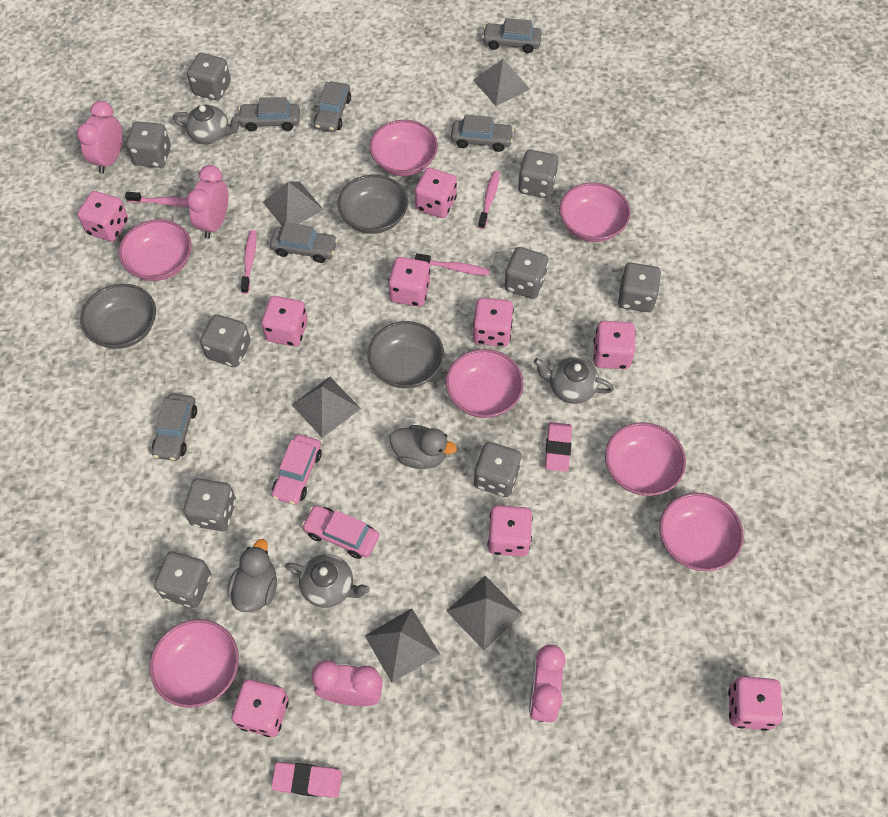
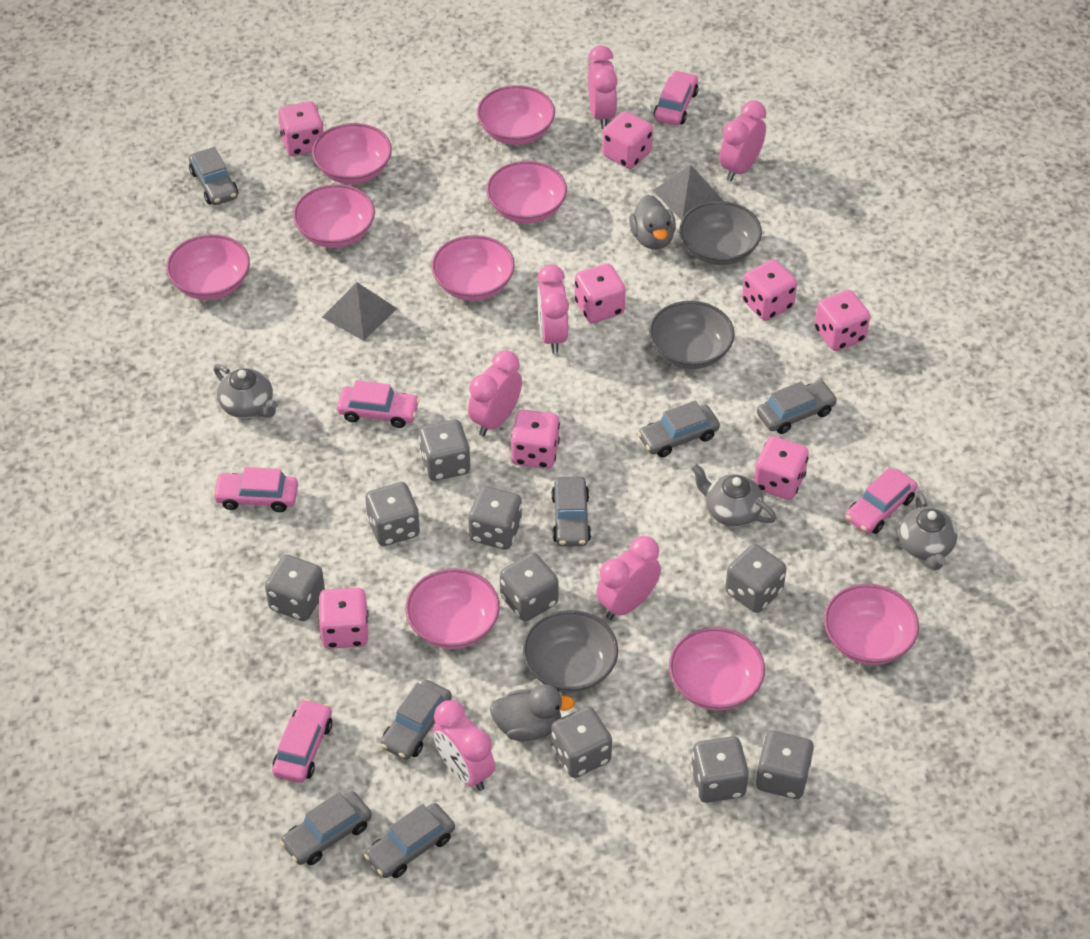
grey car: 6 -> 7
grey pyramid: 5 -> 2
pink bowl: 7 -> 9
pink car: 2 -> 5
pink clock: 4 -> 6
pink dice: 9 -> 8
pink eraser: 2 -> 0
pink toothbrush: 4 -> 0

